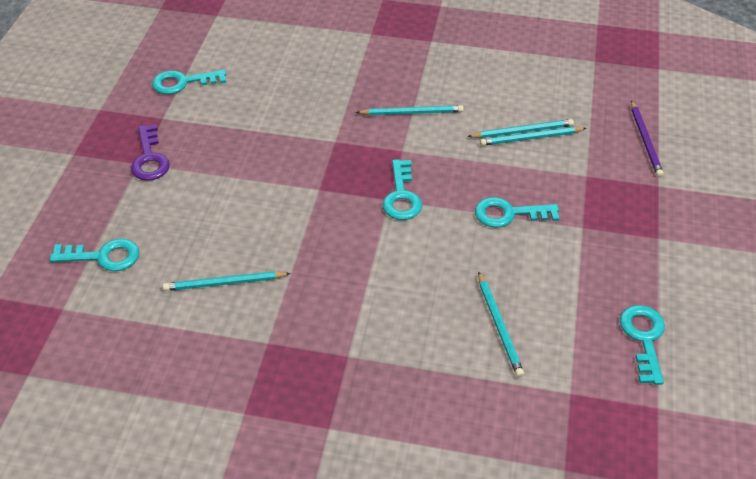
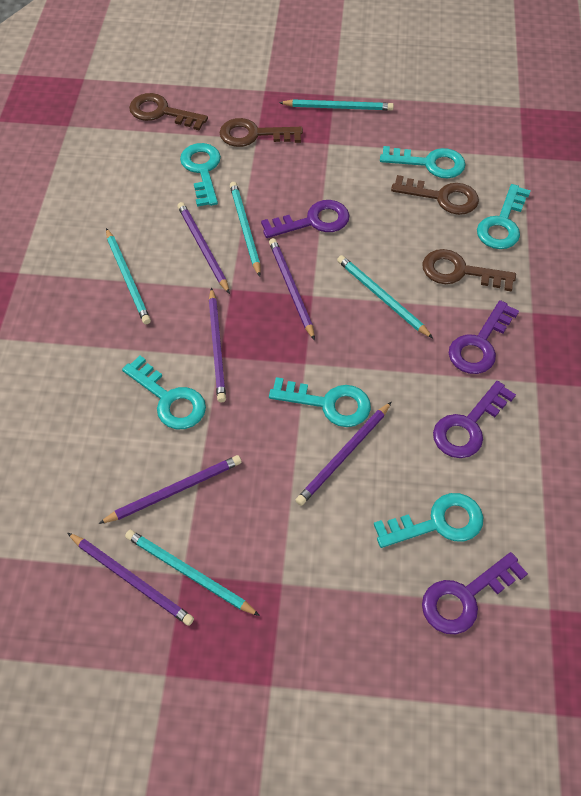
brown key: 0 -> 4
purple key: 1 -> 4
purple pencil: 1 -> 6
turquoise key: 5 -> 6

